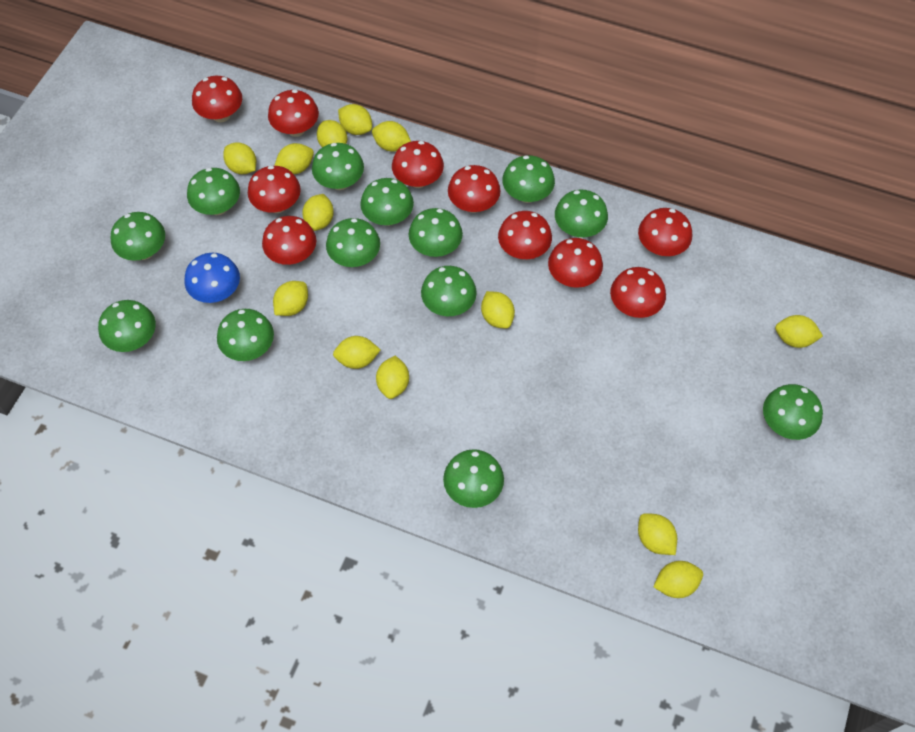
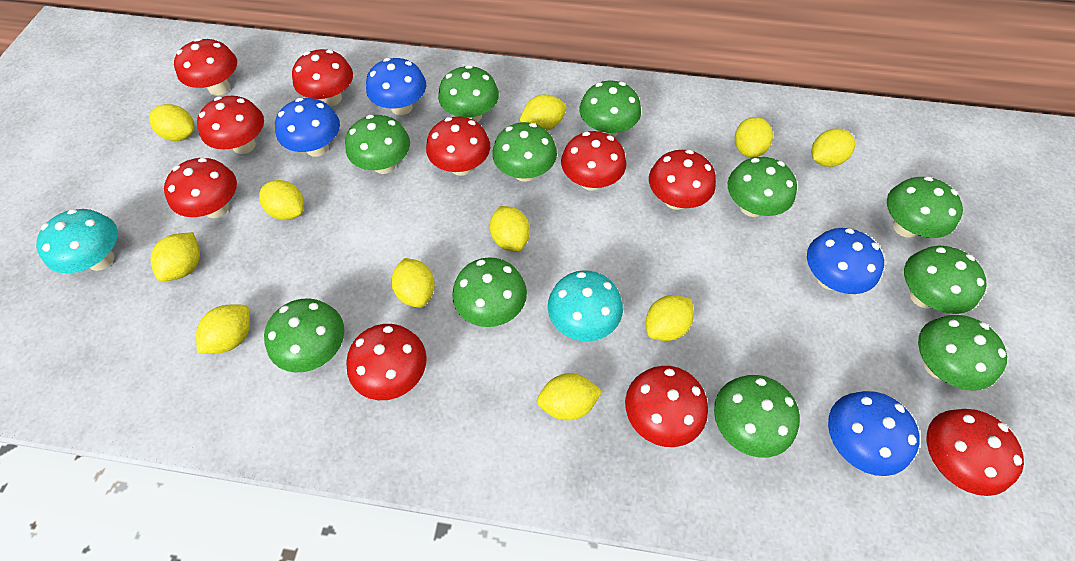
blue mushroom: 1 -> 4
green mushroom: 13 -> 11
turquoise mushroom: 0 -> 2
yellow lemon: 13 -> 11

